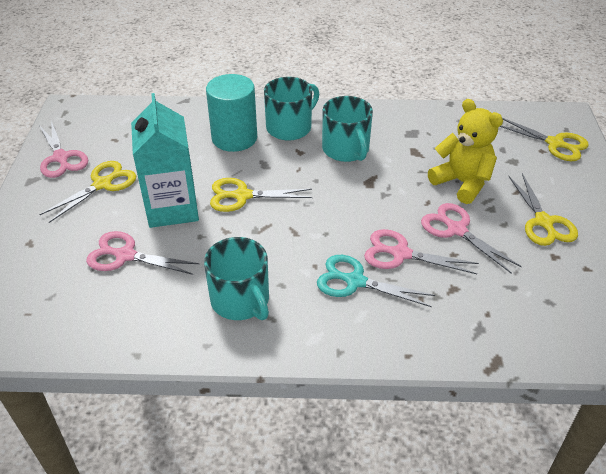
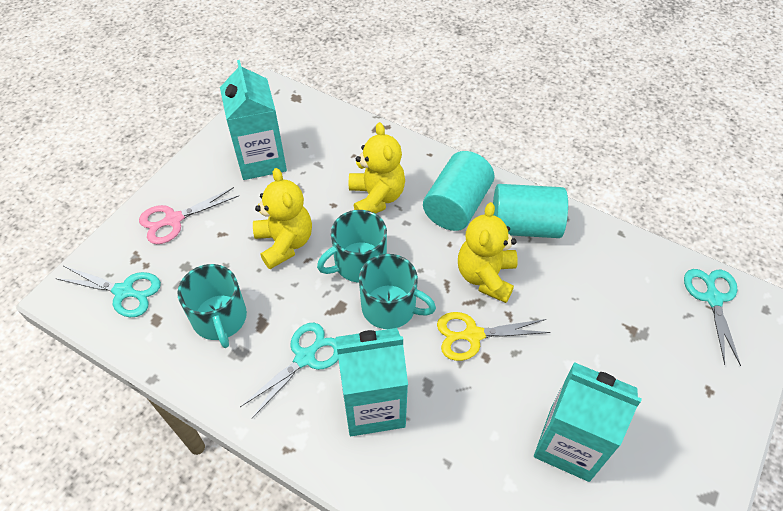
pink scissors: 4 -> 1
turquoise carton: 1 -> 3
turquoise cylinder: 1 -> 2
turquoise scissors: 1 -> 3
yellow scissors: 4 -> 1
yellow teddy bear: 1 -> 3

